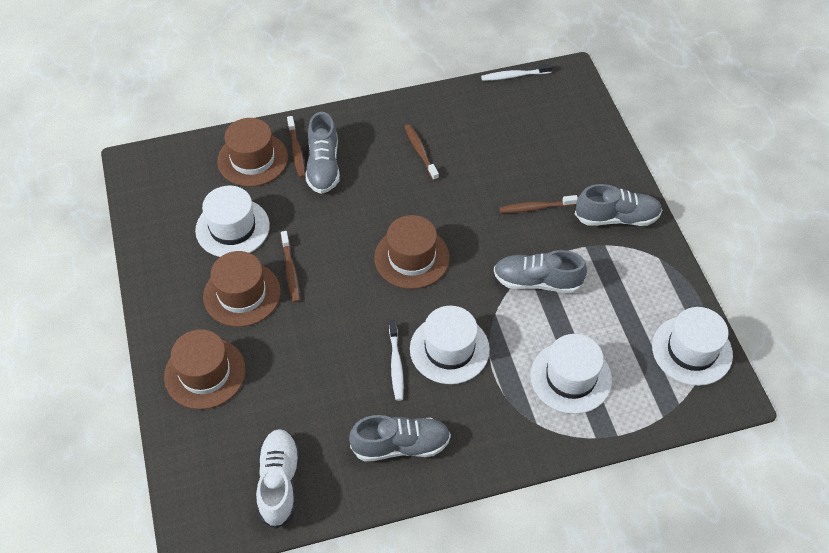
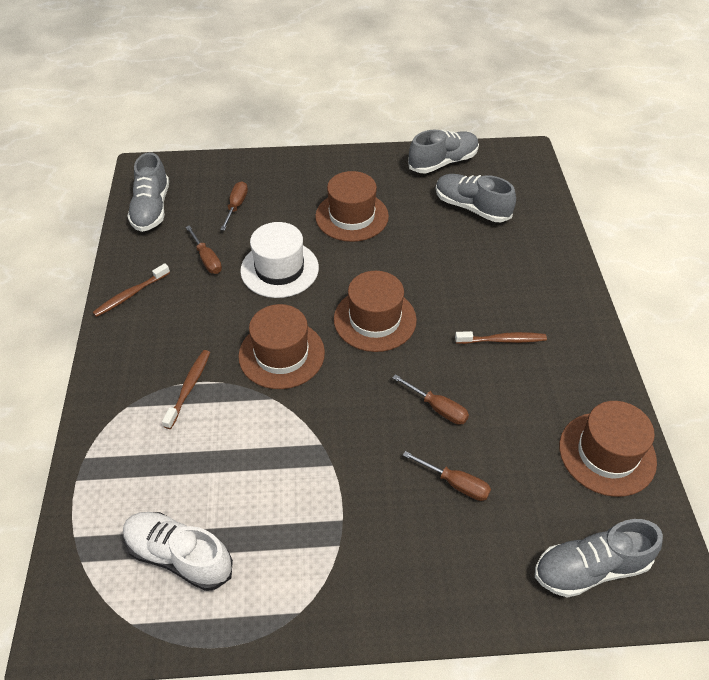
brown screwdriver: 0 -> 4
brown toothbrush: 4 -> 3
white hat: 4 -> 1
white toothbrush: 2 -> 0

